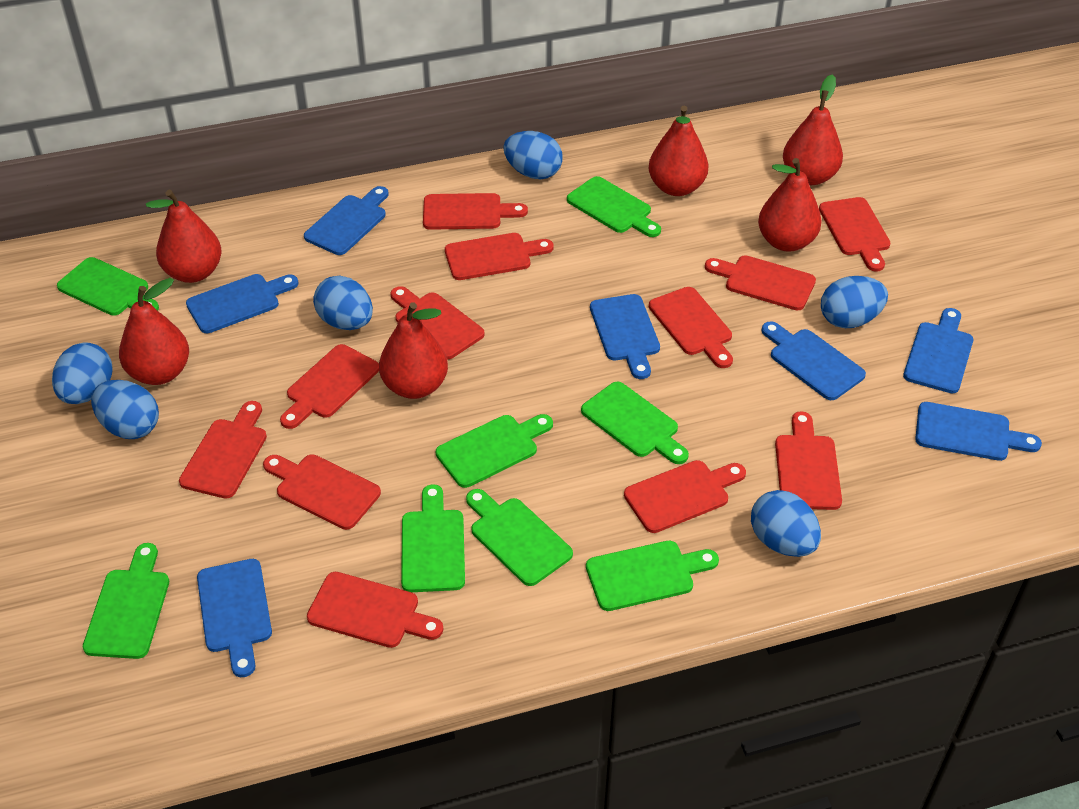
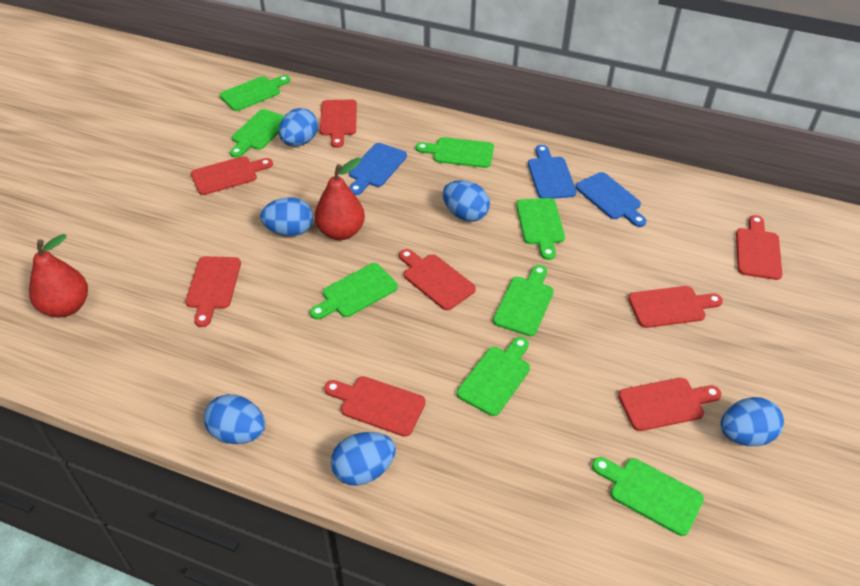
blue cutting board: 7 -> 3
red cutting board: 12 -> 8
red pear: 6 -> 2

